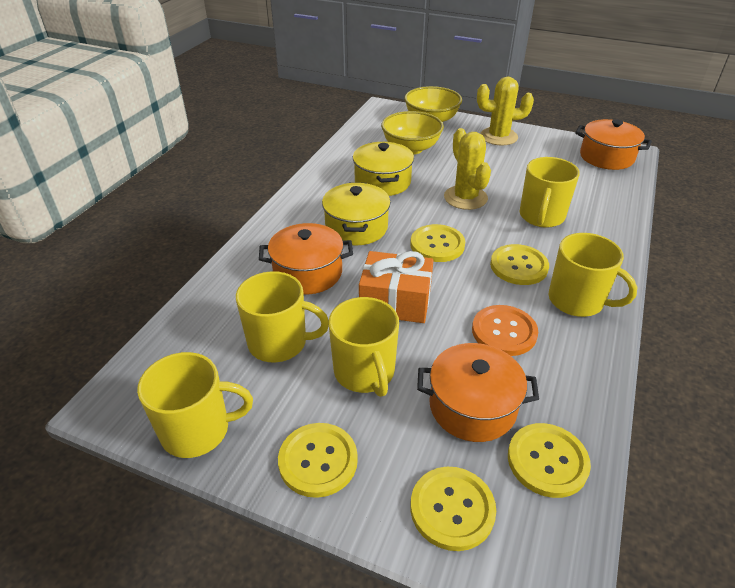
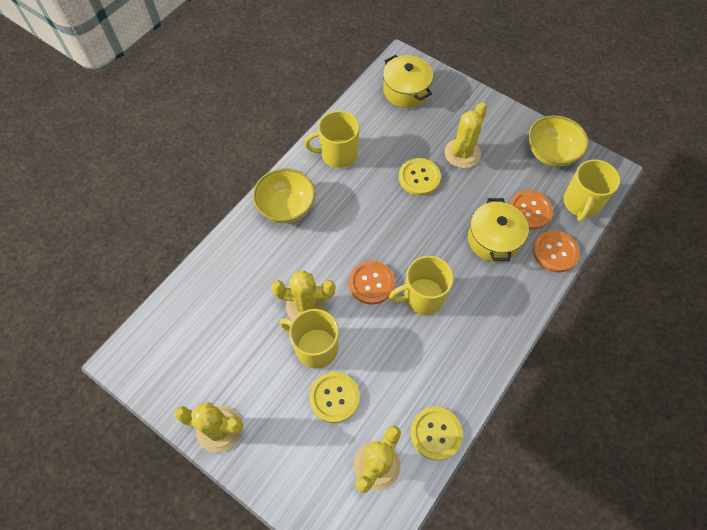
orange button: 1 -> 3
orange gift: 1 -> 0
orange pot: 3 -> 0
yellow button: 5 -> 3
yellow cactus: 2 -> 4
yellow mug: 5 -> 4

